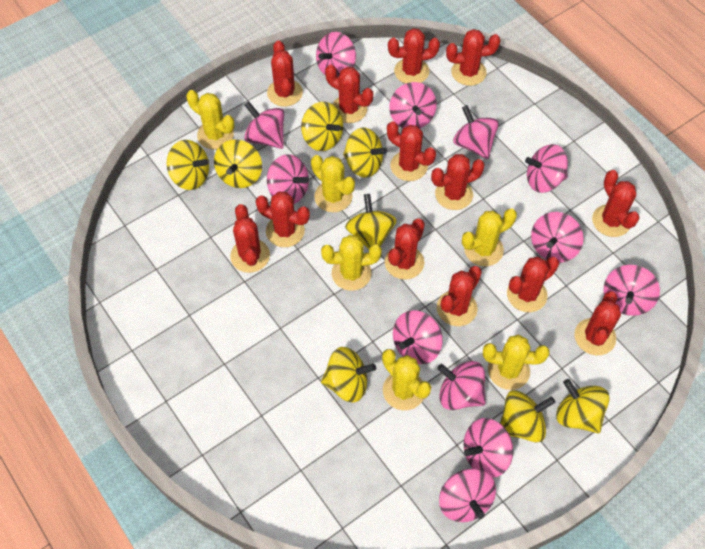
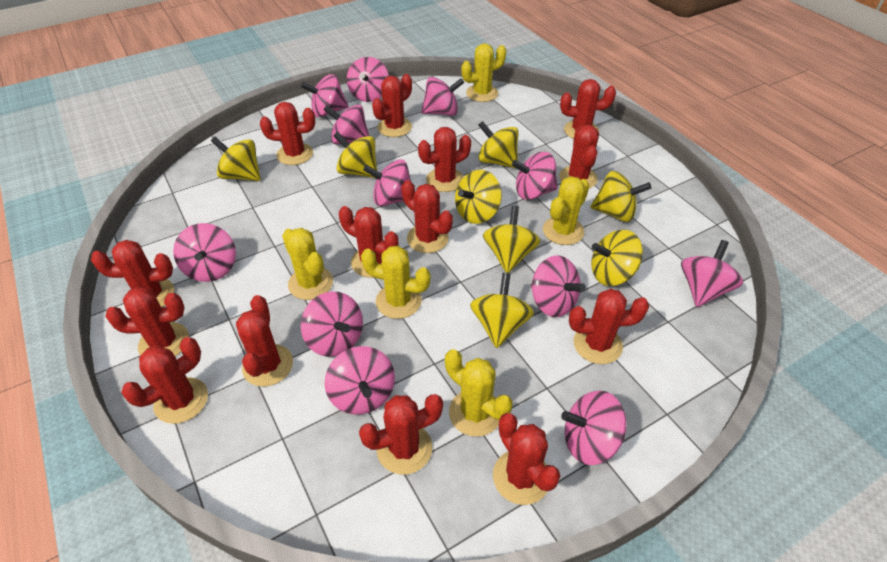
red cactus: 13 -> 14
yellow cactus: 6 -> 5

